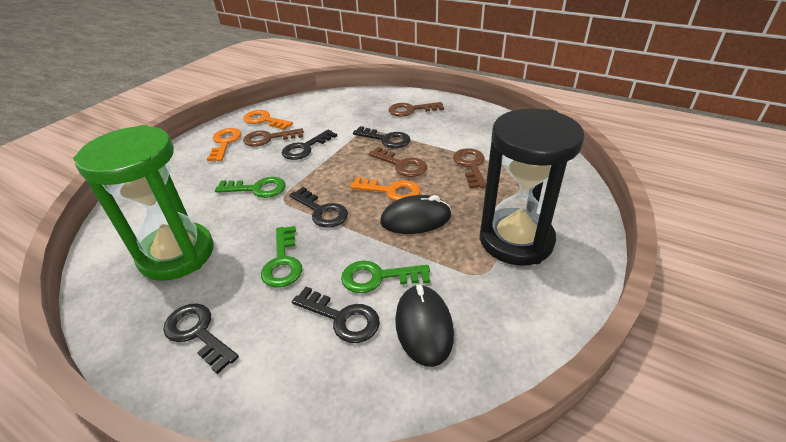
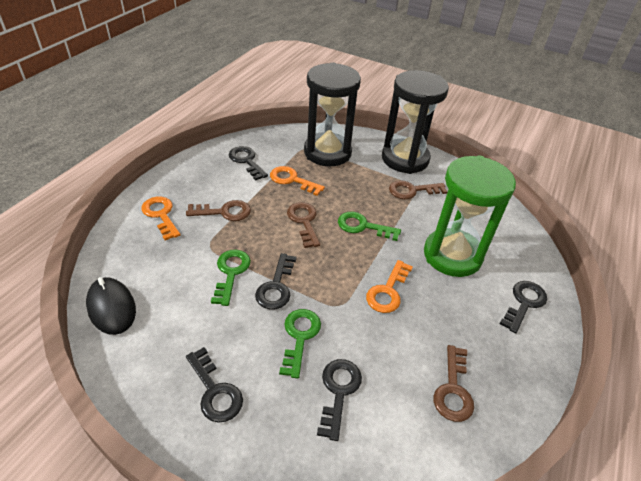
black hourglass: 1 -> 2
black mouse: 2 -> 1

